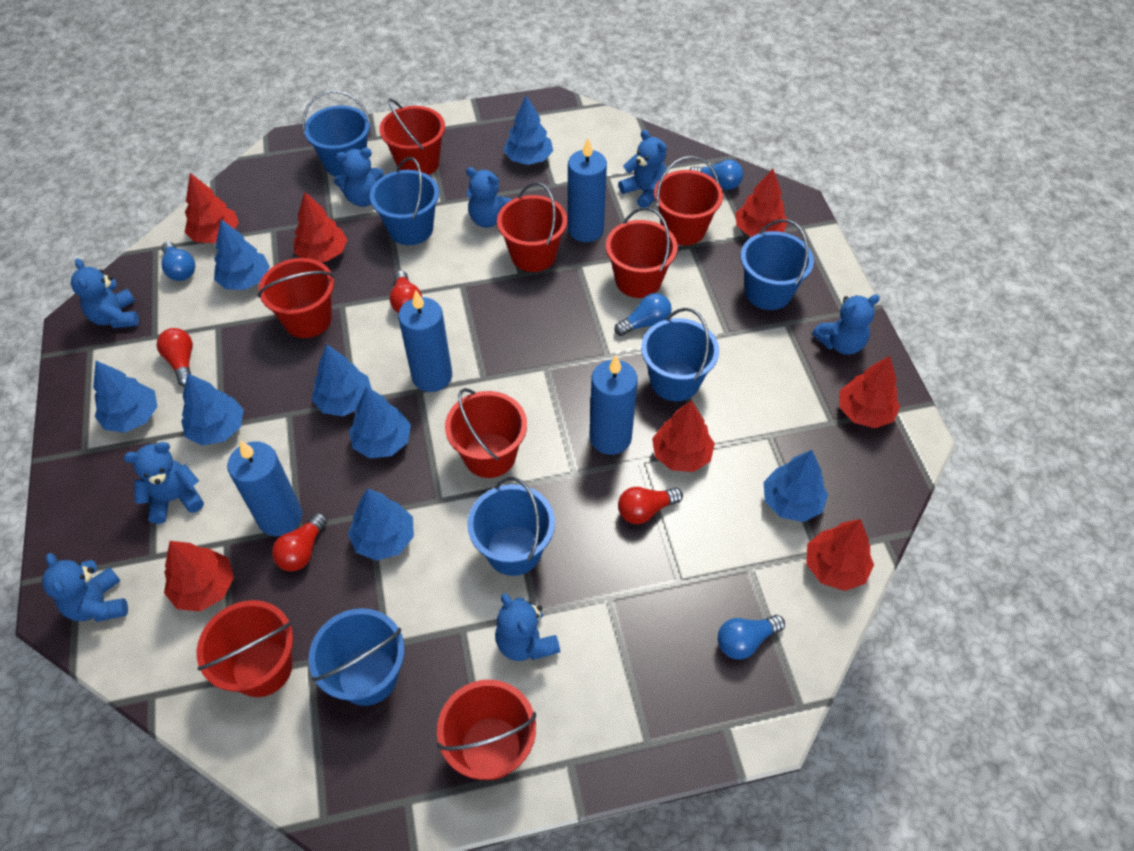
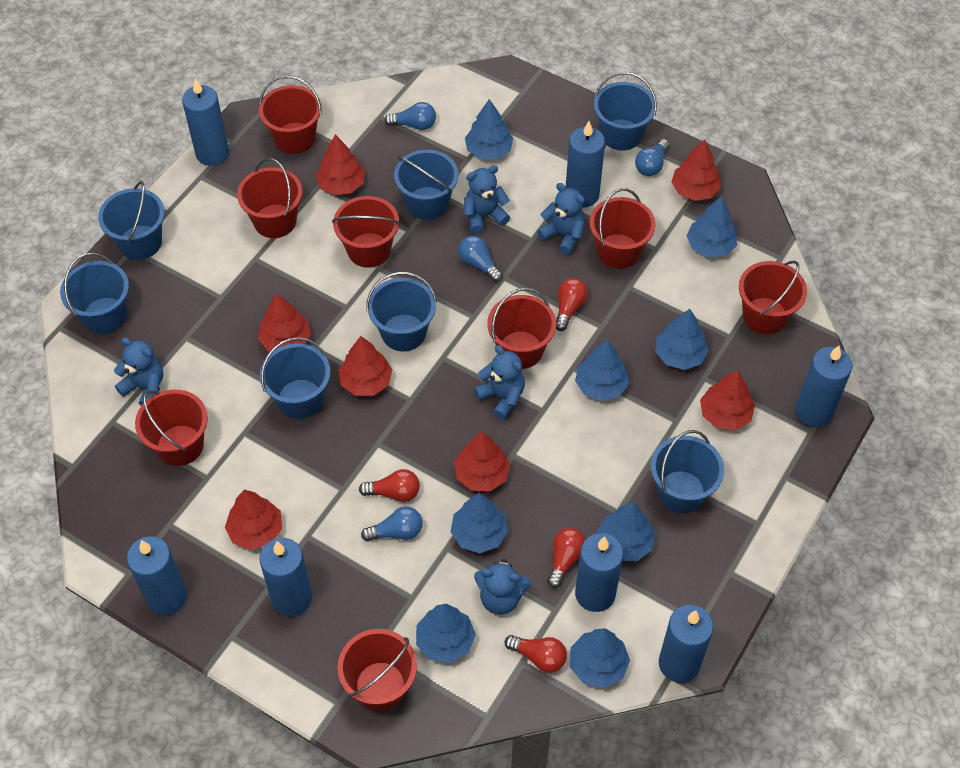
blue bucket: 6 -> 7
blue candle: 4 -> 7
blue teddy bear: 8 -> 5

